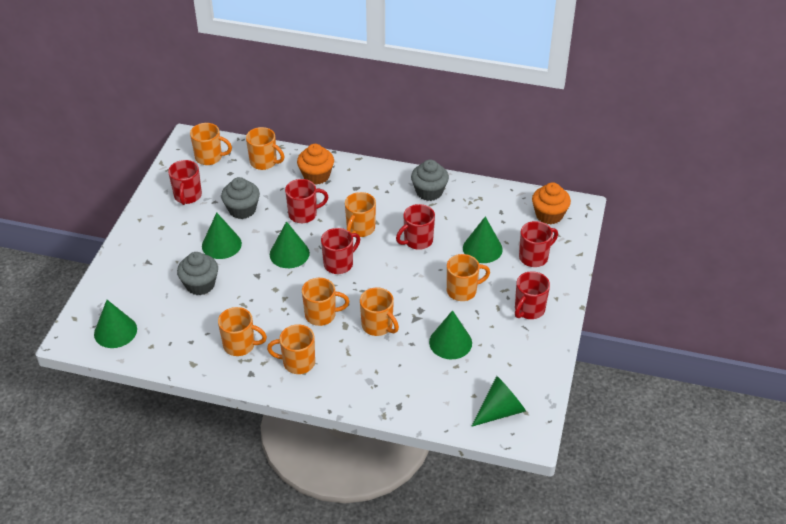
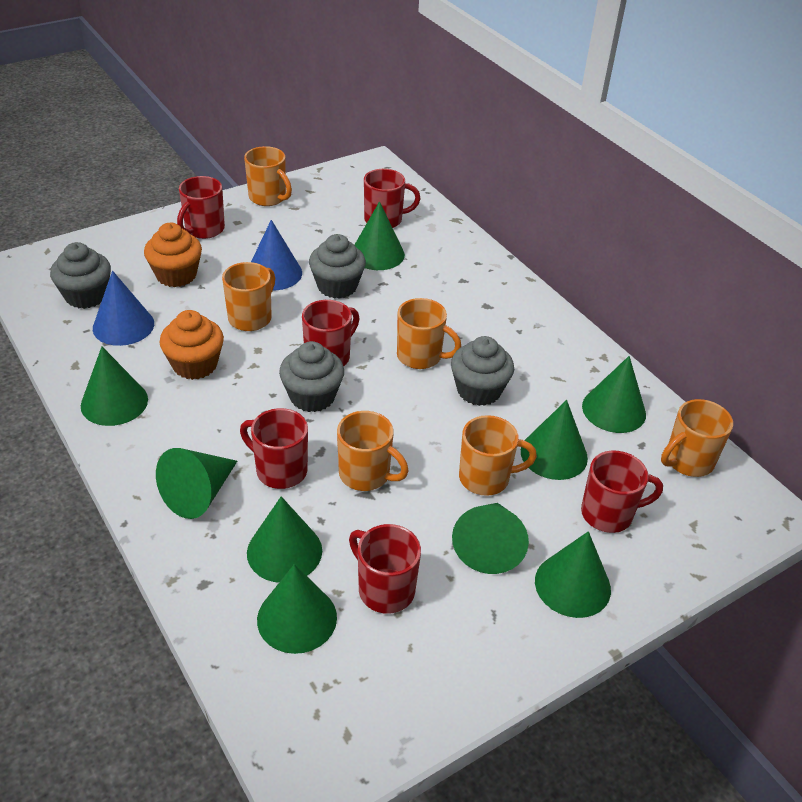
blue cone: 0 -> 2
green cone: 6 -> 9
grey cupcake: 3 -> 4
orange mug: 8 -> 6

